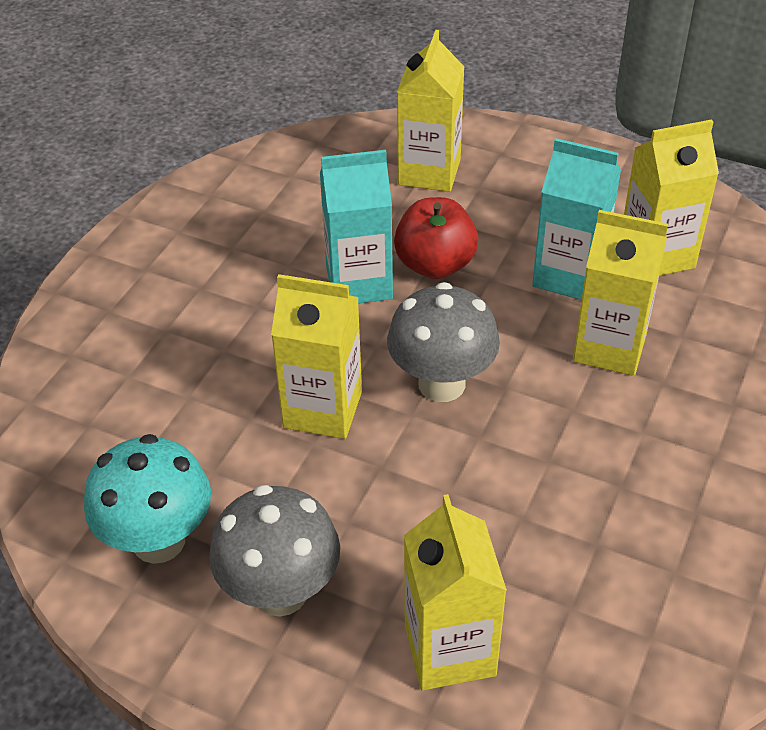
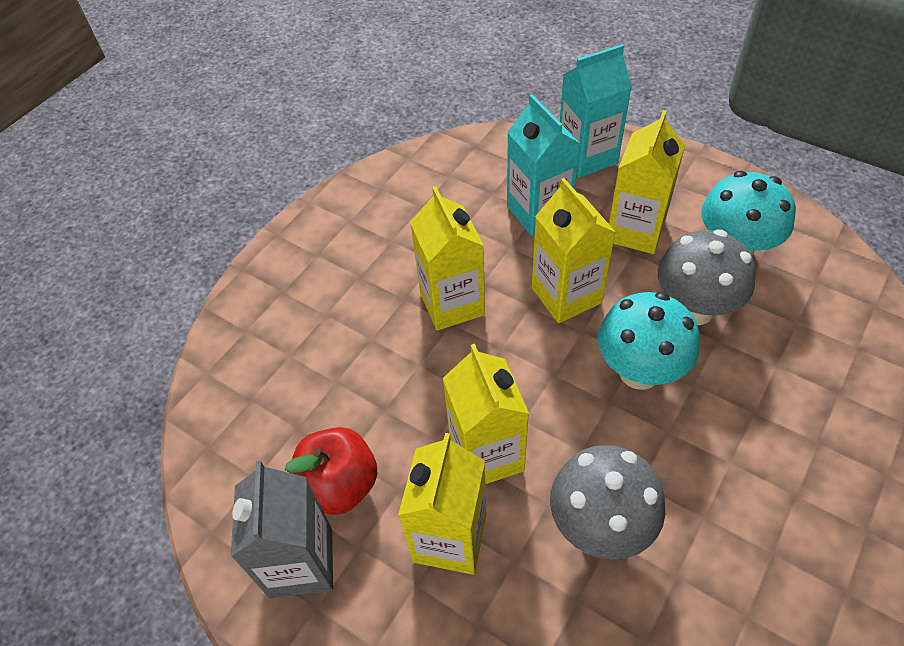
grey carton: 0 -> 1
turquoise mushroom: 1 -> 2

